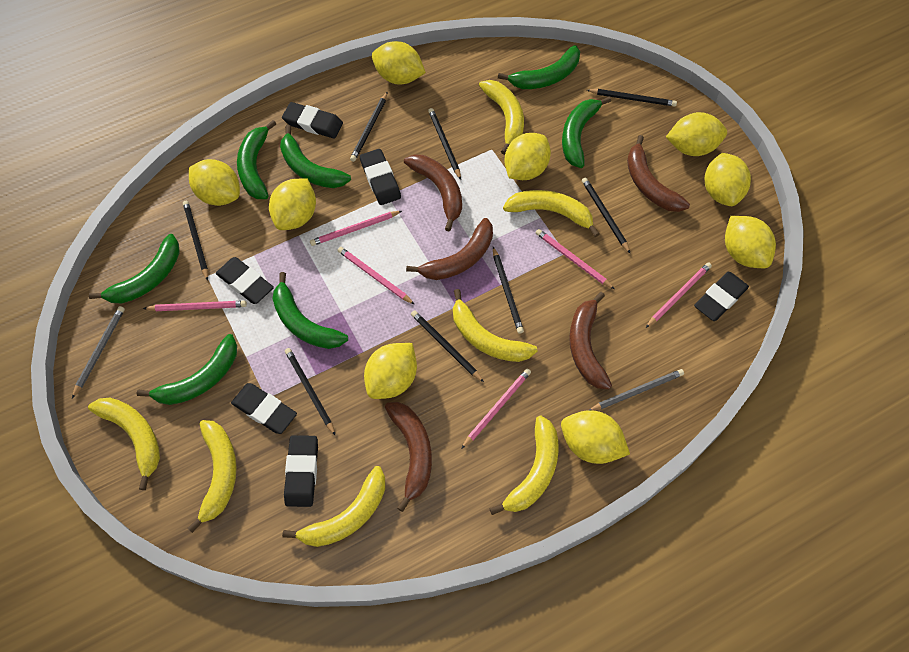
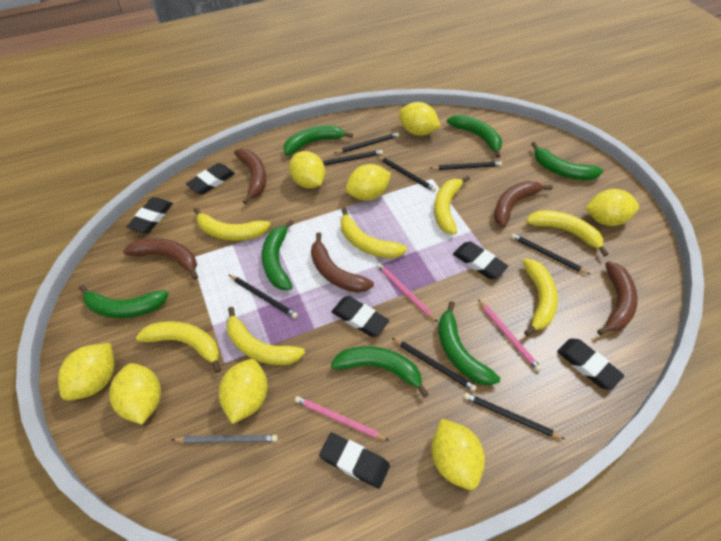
grey pencil: 2 -> 1
pink pencil: 6 -> 3
yellow lemon: 9 -> 8

